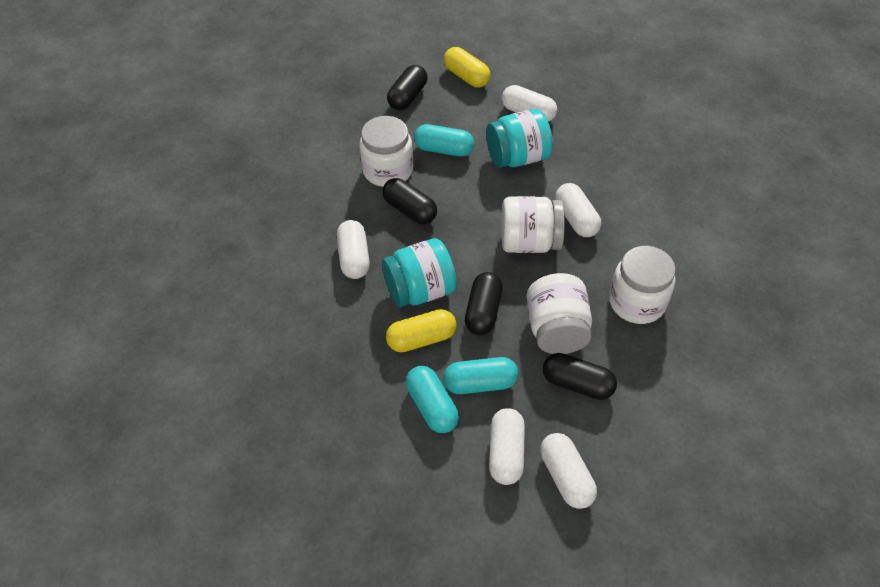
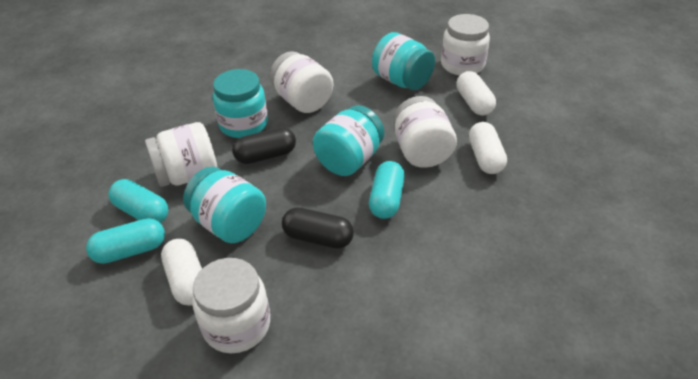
black capsule: 4 -> 2
turquoise jar: 2 -> 4
white capsule: 5 -> 3
white jar: 4 -> 5
yellow capsule: 2 -> 0

